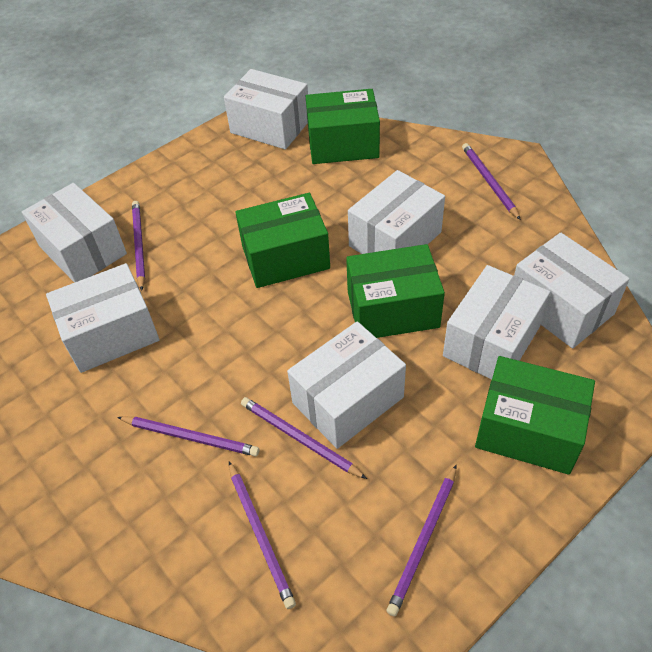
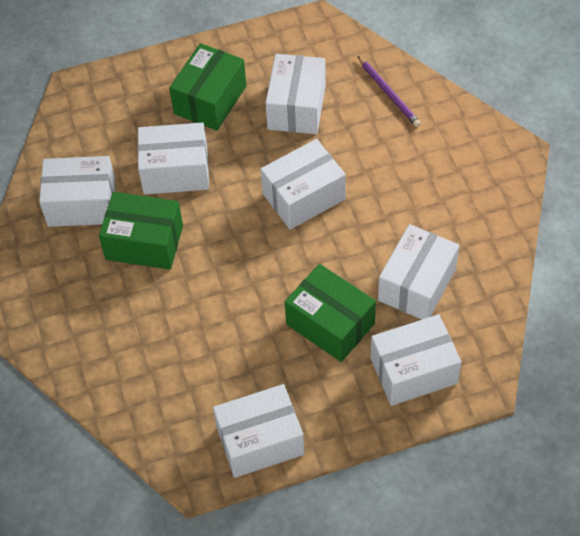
green box: 4 -> 3
purple pencil: 6 -> 1

